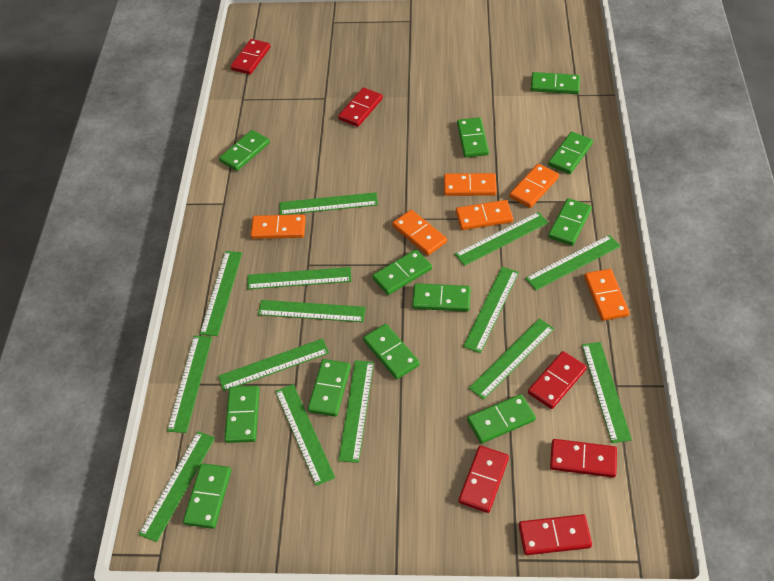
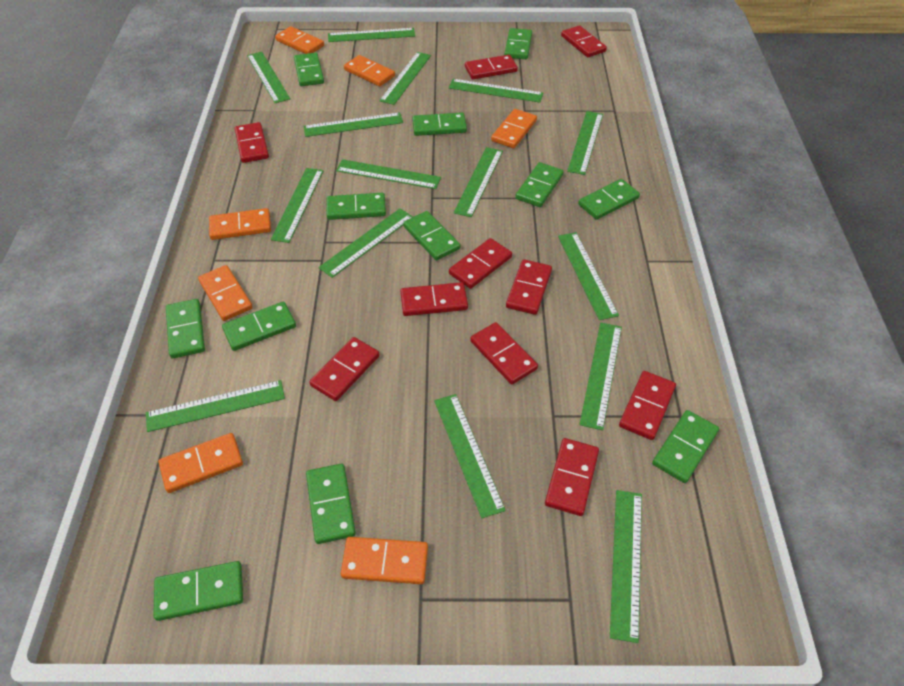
green ruler: 14 -> 15
orange domino: 6 -> 7
red domino: 6 -> 10

